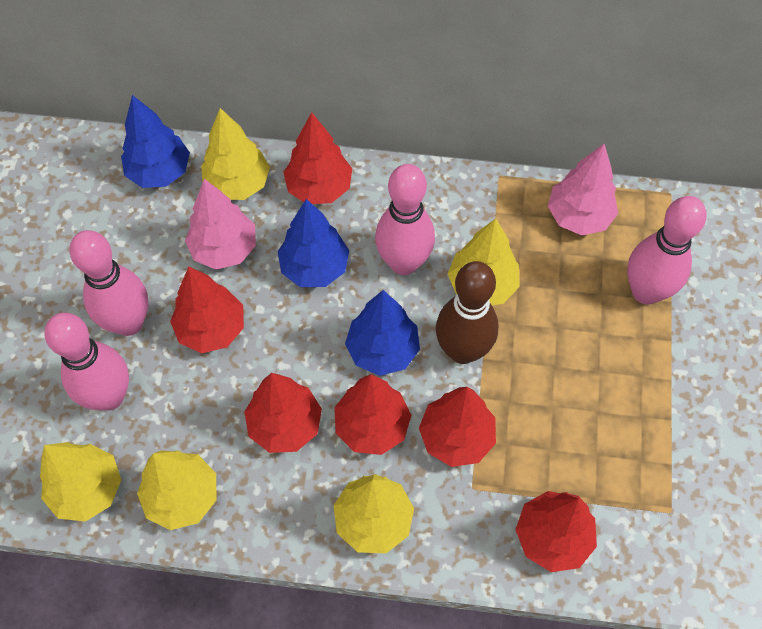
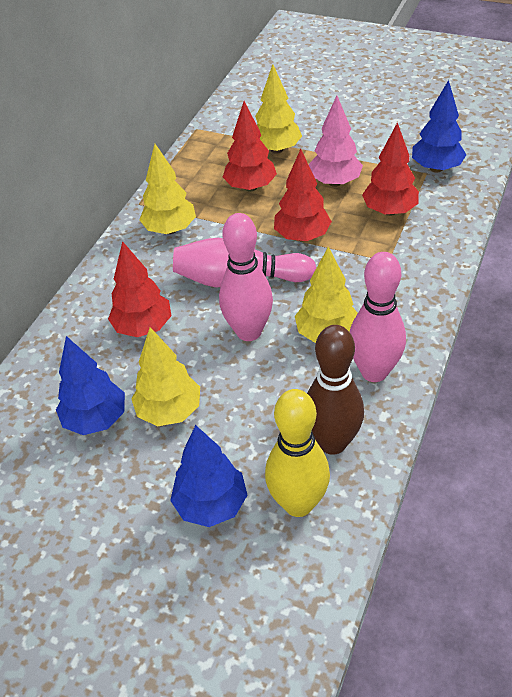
pink bowling pin: 4 -> 3
pink tree: 2 -> 1
red tree: 6 -> 4
yellow bowling pin: 0 -> 1
yellow tree: 5 -> 4

